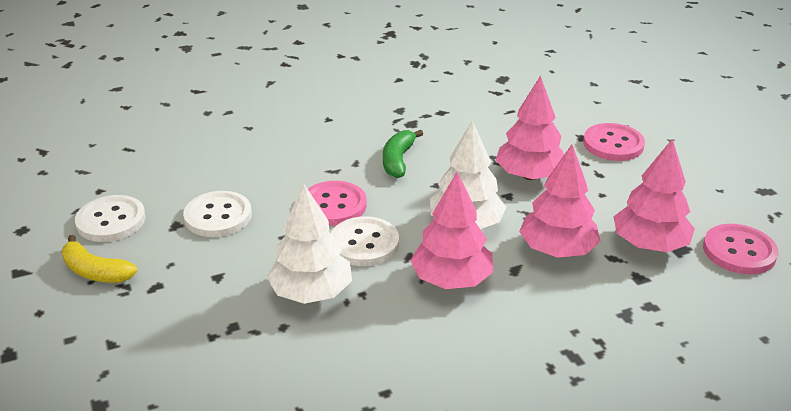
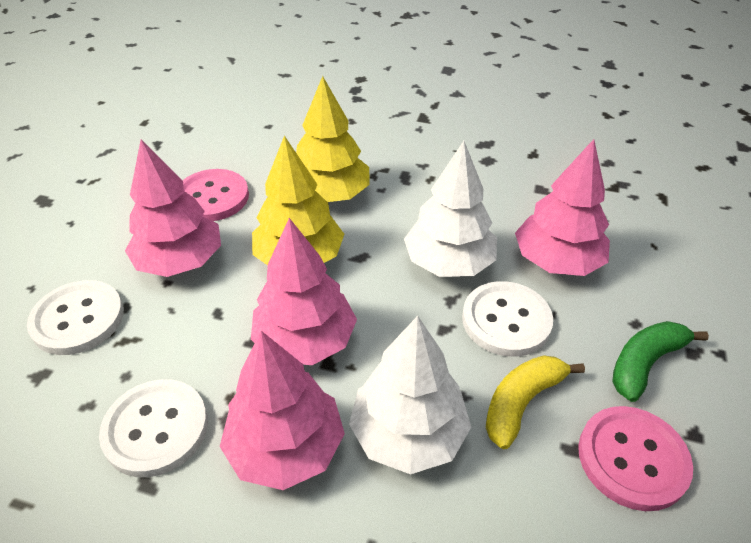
pink button: 3 -> 2
yellow tree: 0 -> 2

